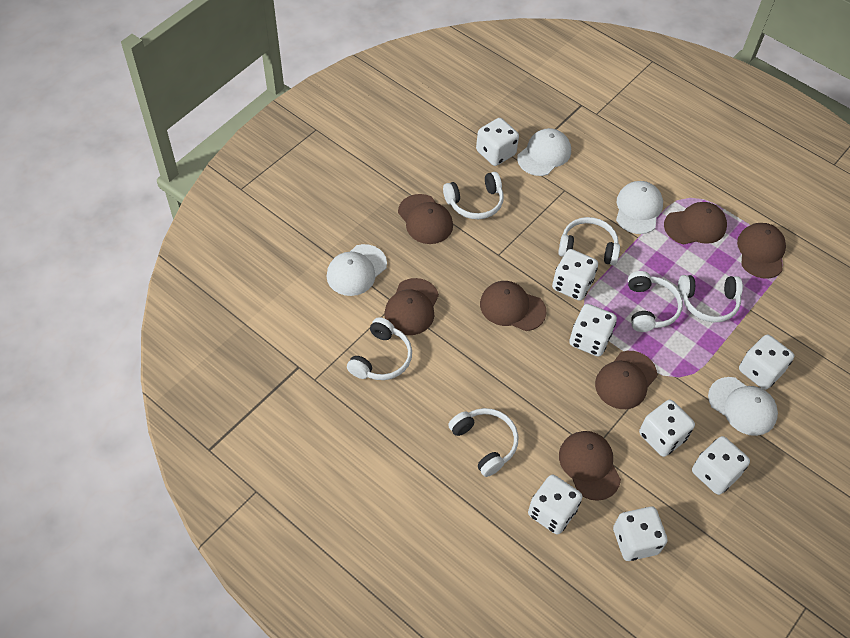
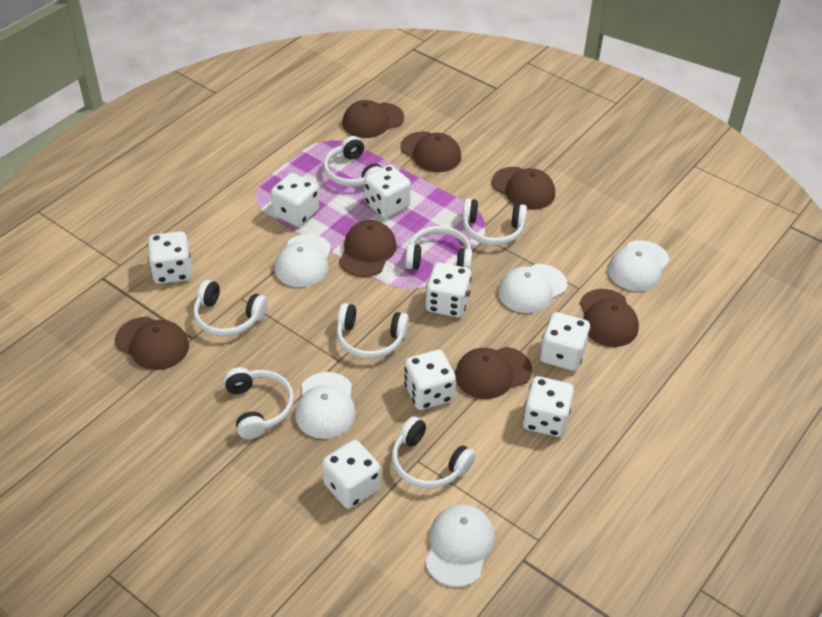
white cap: 4 -> 5
white headphones: 6 -> 7

